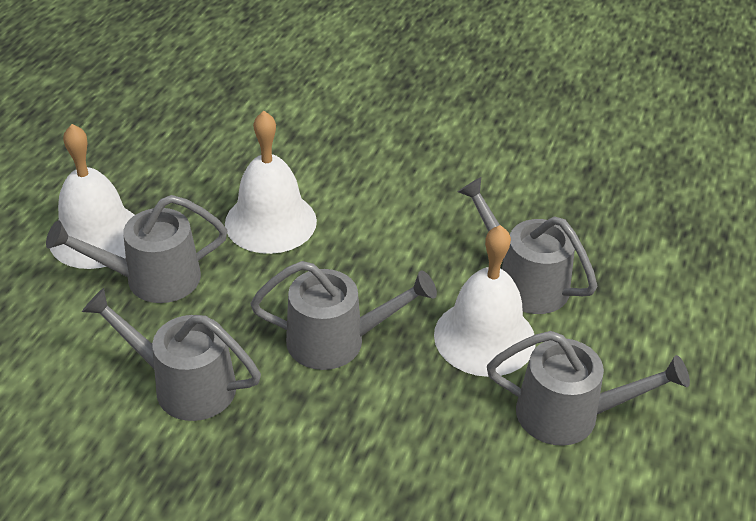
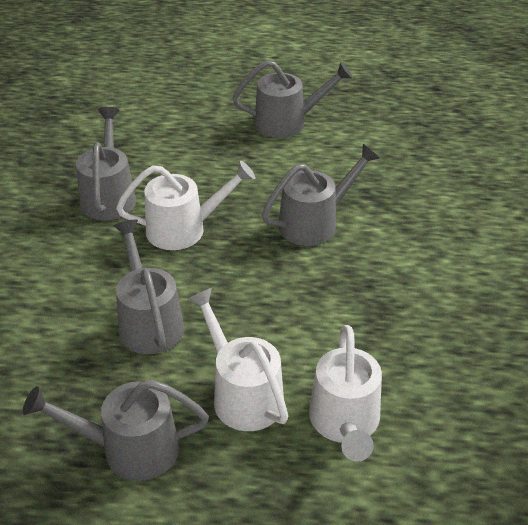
white bell: 3 -> 0
white watering can: 0 -> 3

